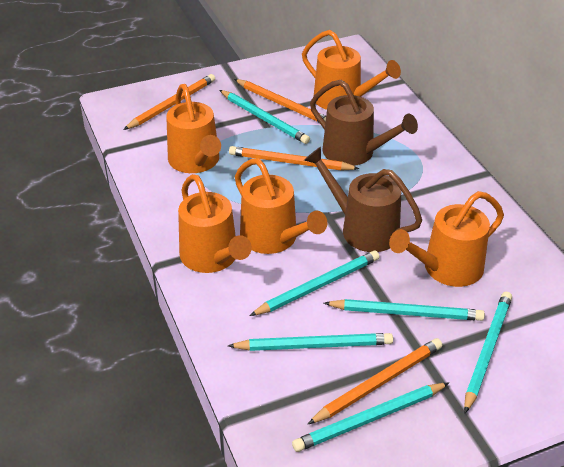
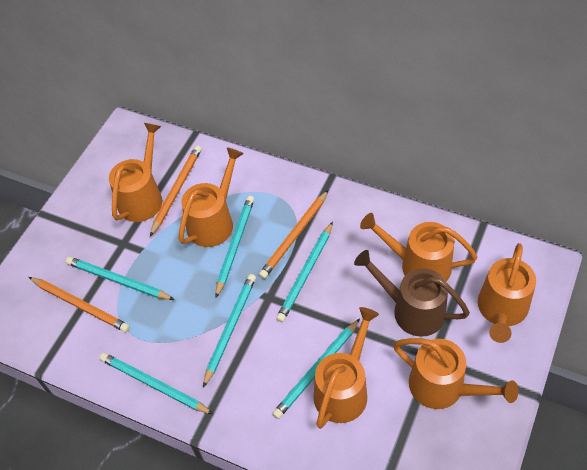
brown watering can: 2 -> 1
orange pencil: 4 -> 3
orange watering can: 5 -> 6

